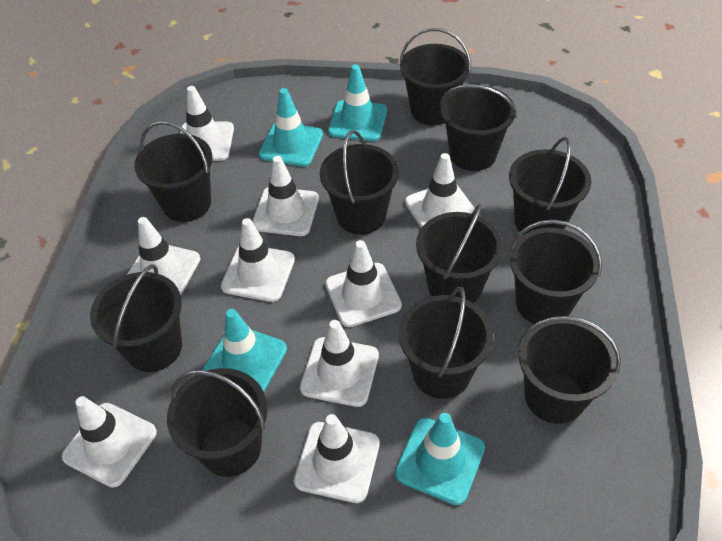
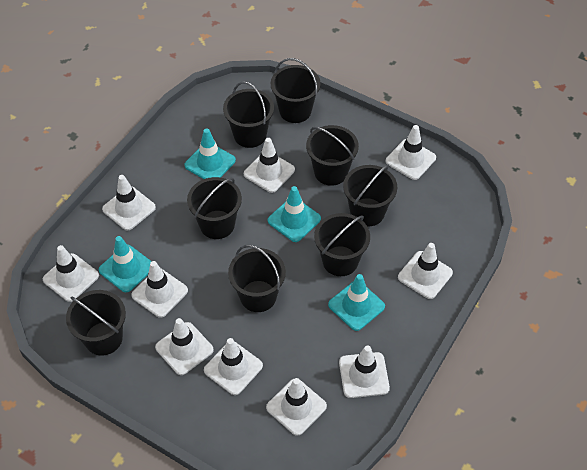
black bucket: 11 -> 8
white traffic cone: 9 -> 10

